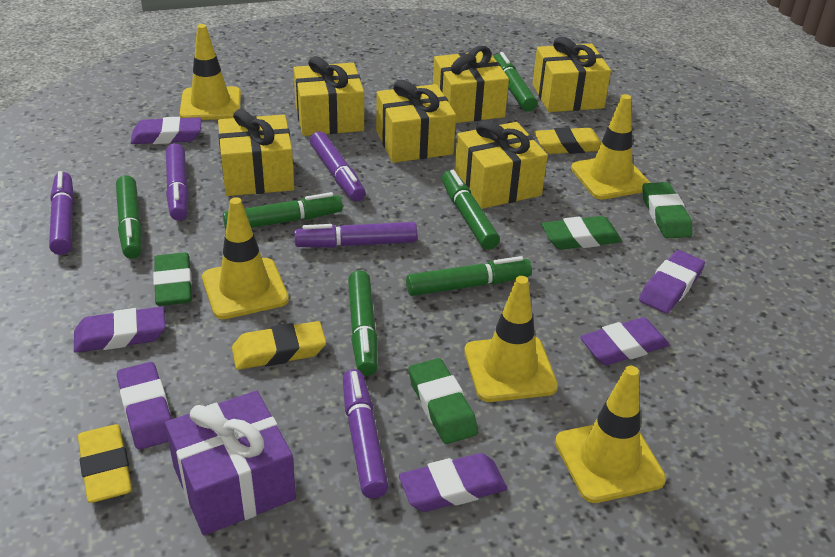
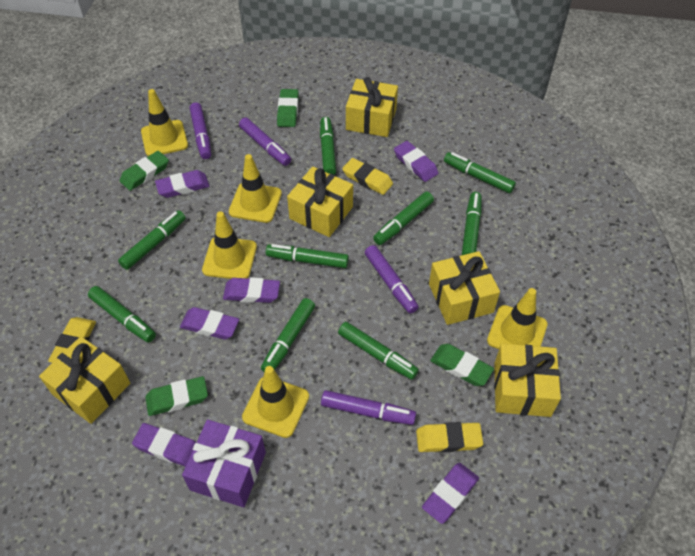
green marker: 6 -> 9
purple marker: 5 -> 4
yellow gift: 6 -> 5

